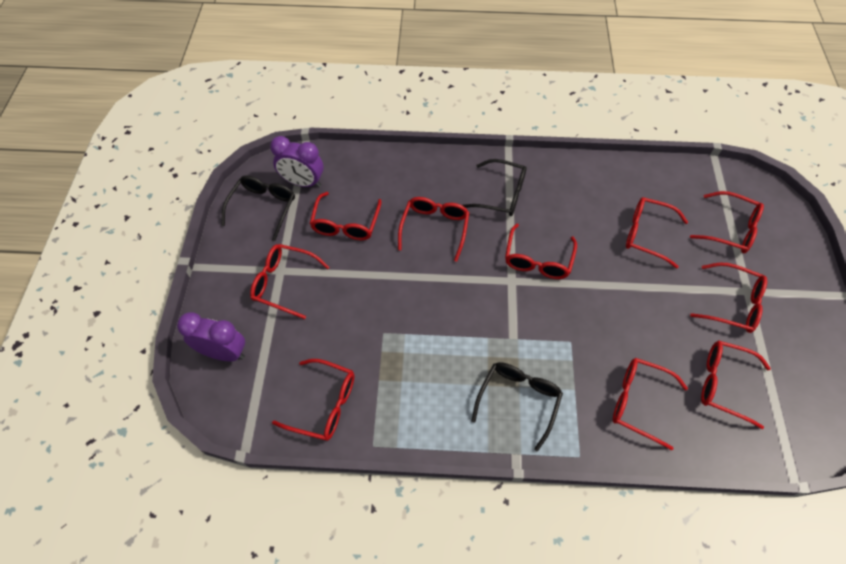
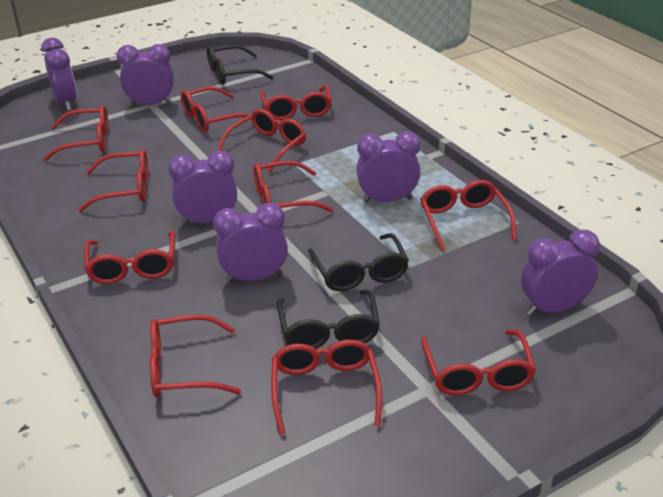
purple clock: 2 -> 6
red glasses: 10 -> 11

